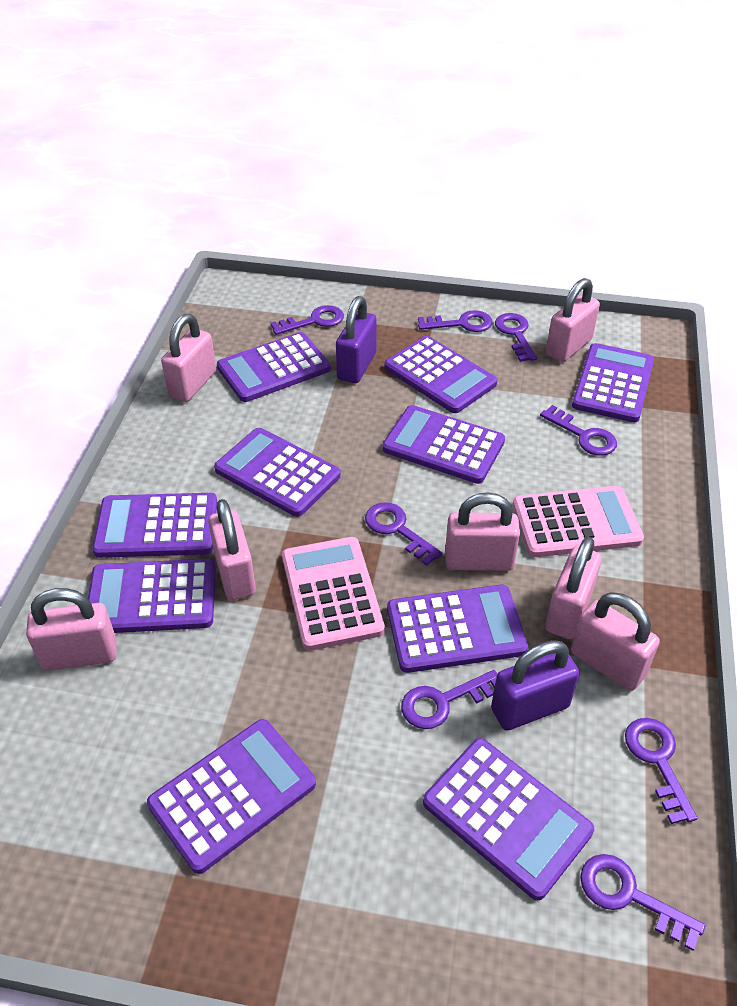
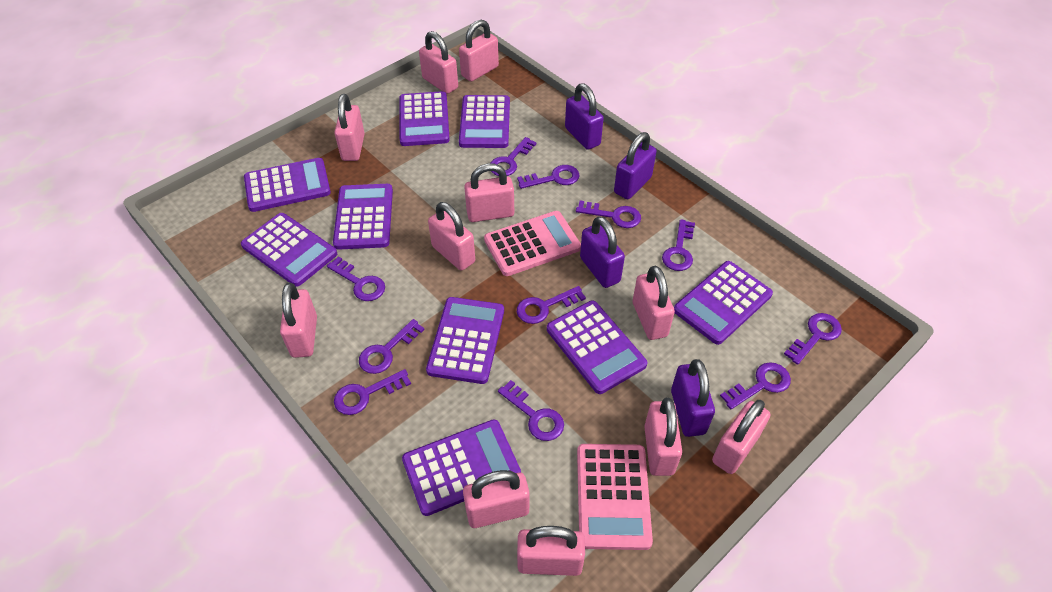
pink padlock: 7 -> 11
purple calculator: 10 -> 9
purple key: 8 -> 11
purple padlock: 2 -> 4

